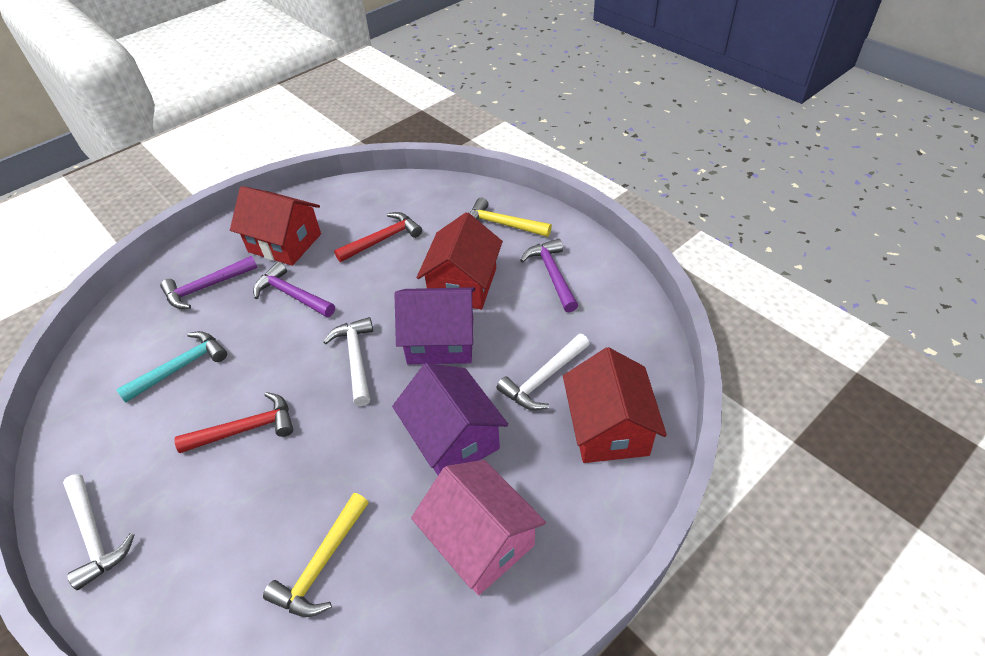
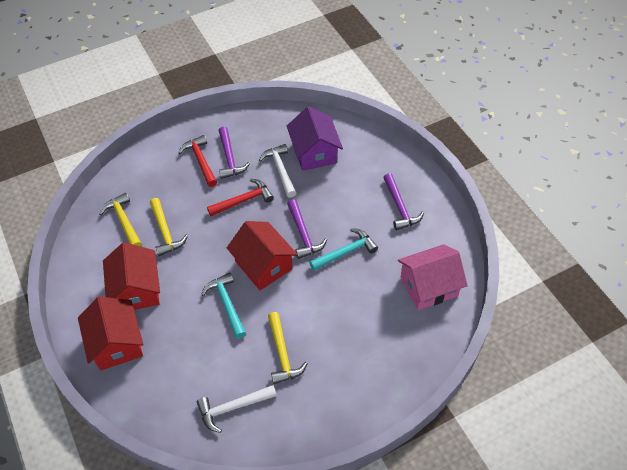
purple house: 2 -> 1
turquoise hammer: 1 -> 2
white hammer: 3 -> 2
yellow hammer: 2 -> 3

